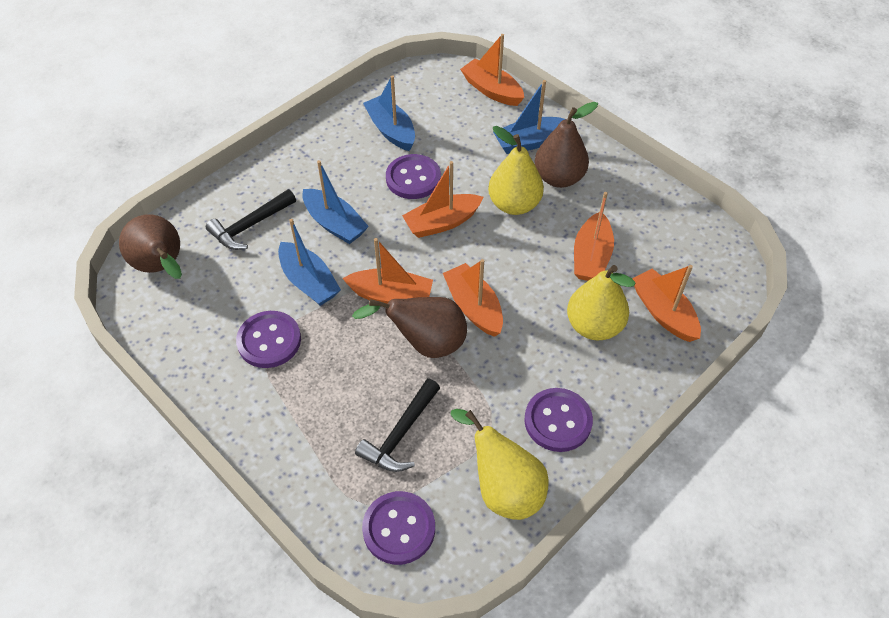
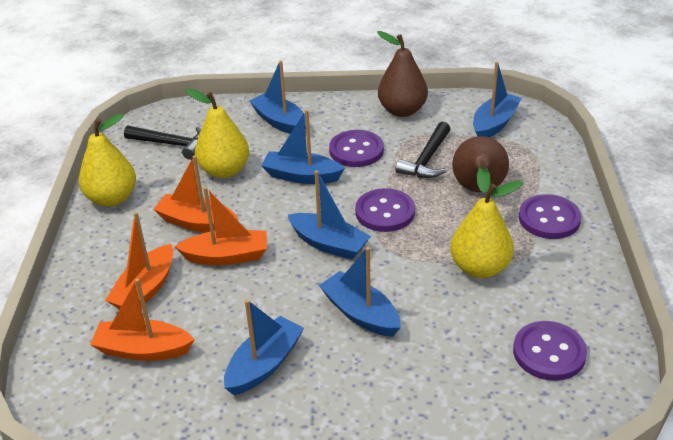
blue boat: 4 -> 6
brown pear: 3 -> 2
orange boat: 6 -> 4

